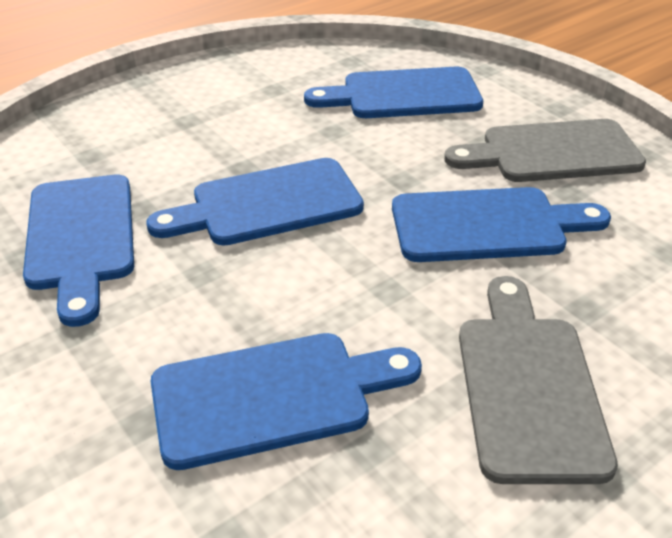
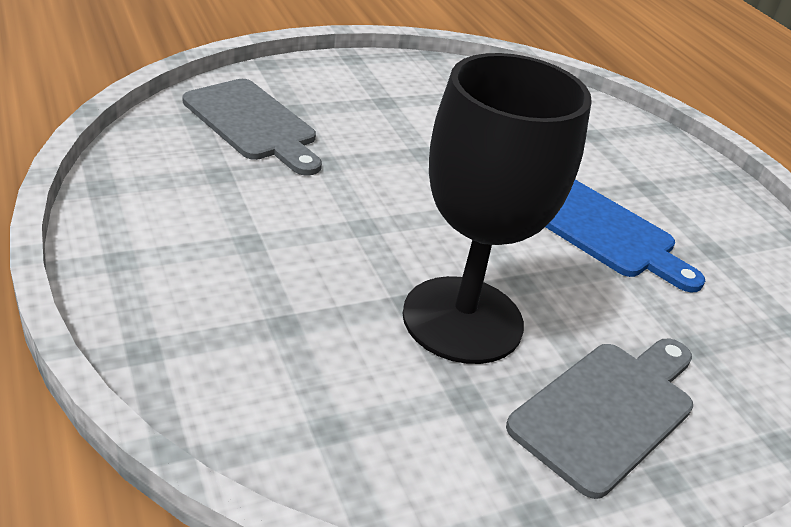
black goblet: 0 -> 1
blue cutting board: 5 -> 1

